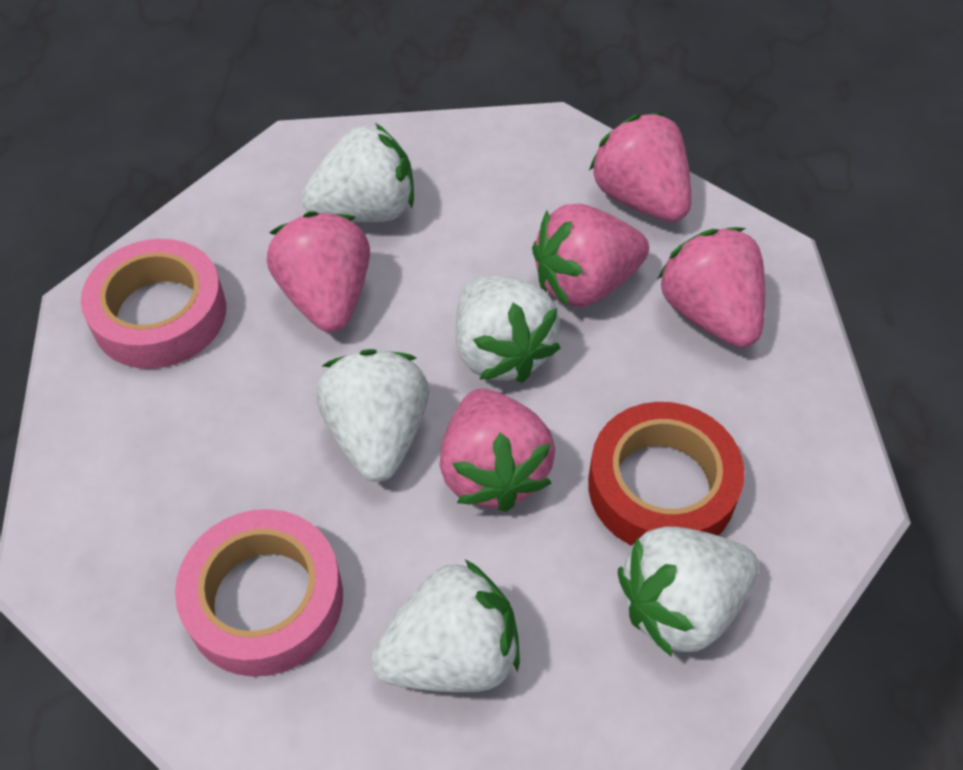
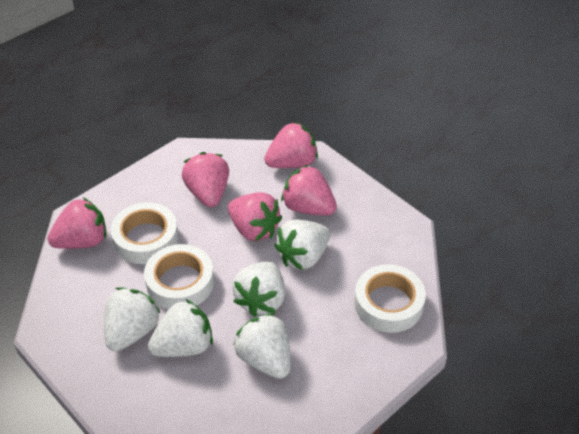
pink tape: 2 -> 0
red tape: 1 -> 0
white tape: 0 -> 3

